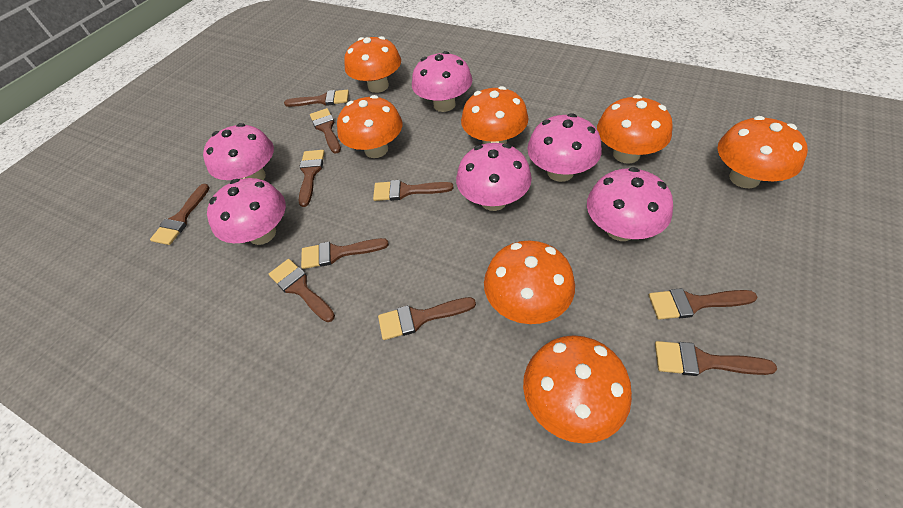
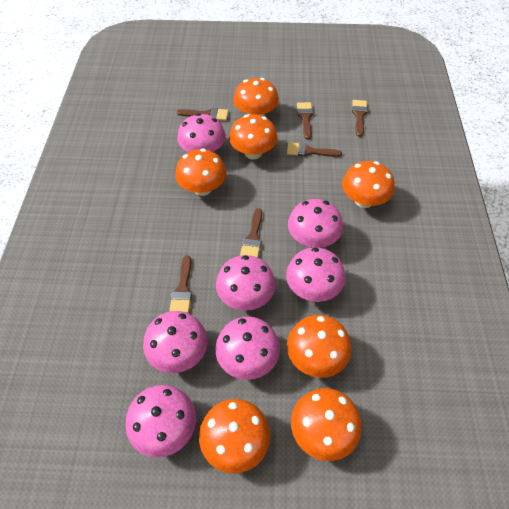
brown brush: 10 -> 6
pink mushroom: 6 -> 7

